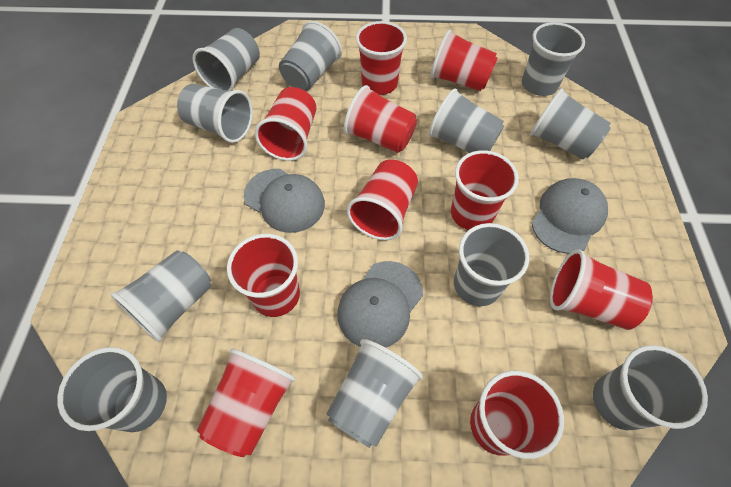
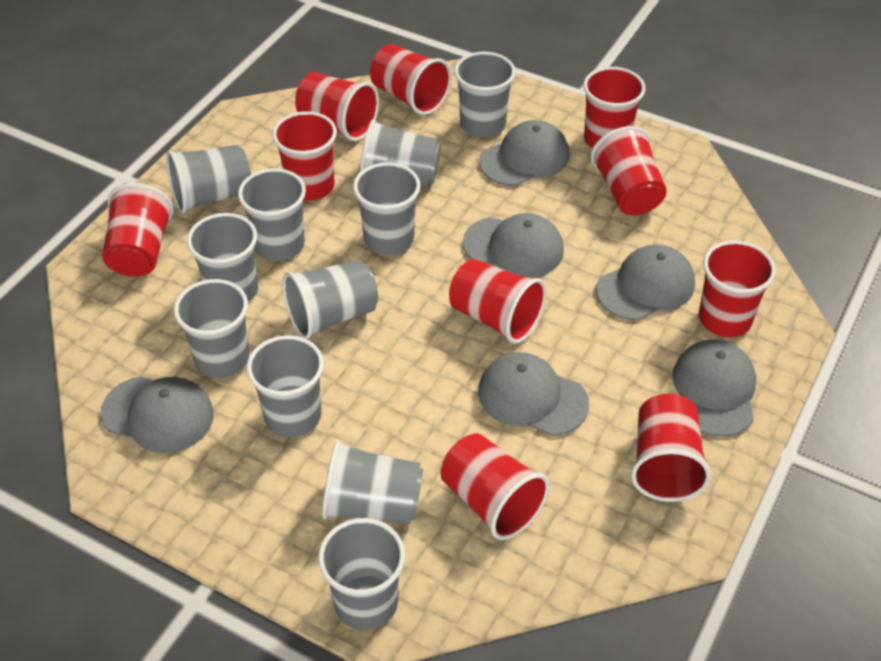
grey cap: 3 -> 6

